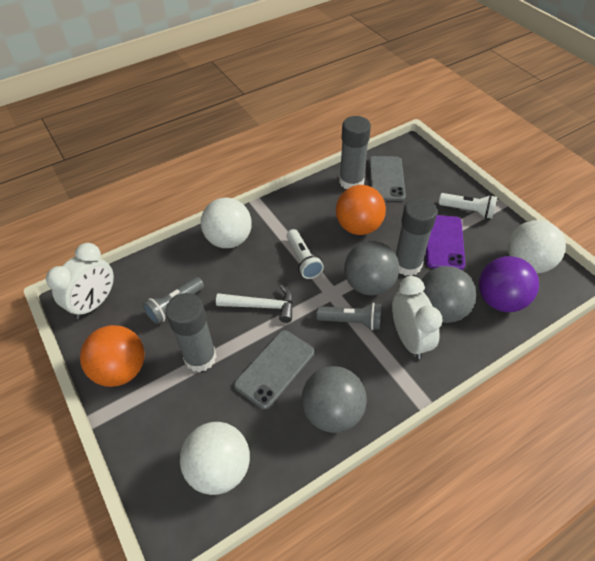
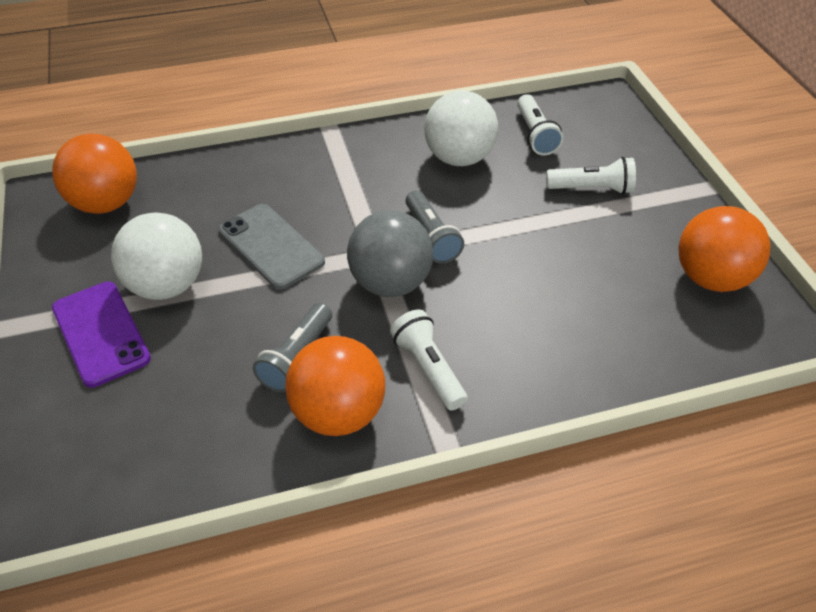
grey ball: 3 -> 1
grey glue stick: 3 -> 0
grey phone: 2 -> 1
orange ball: 2 -> 3
purple ball: 1 -> 0
white ball: 3 -> 2
white clock: 2 -> 0
white flashlight: 2 -> 3
white hammer: 1 -> 0

